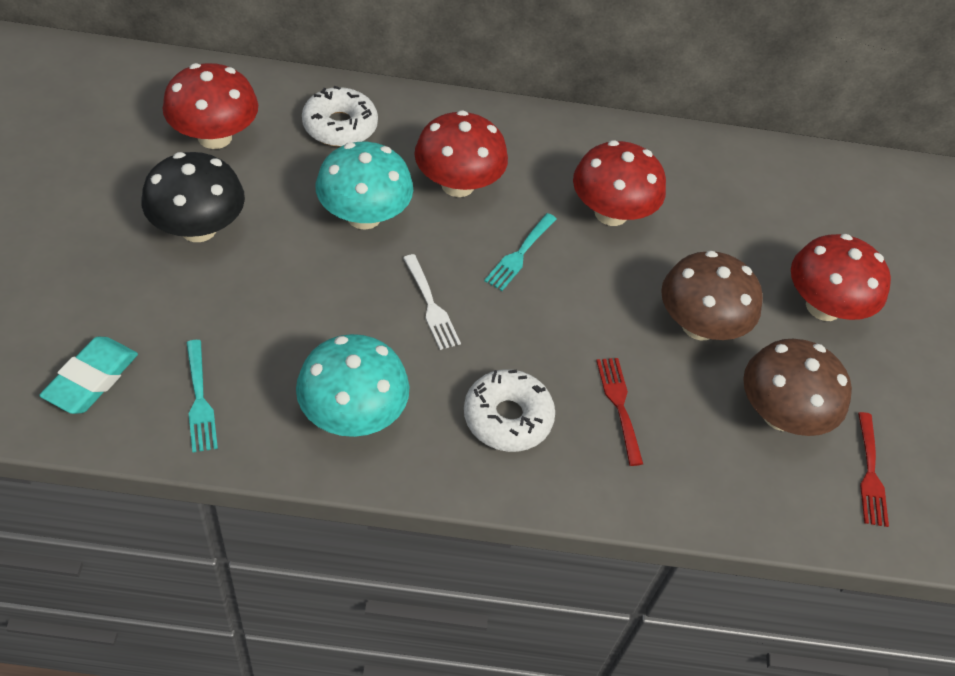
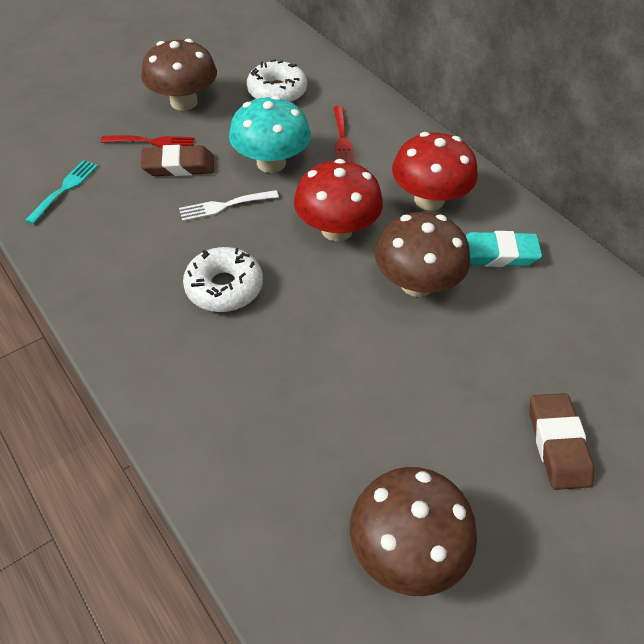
black mushroom: 1 -> 0
brown eraser: 0 -> 2
brown mushroom: 2 -> 3
red mushroom: 4 -> 2
turquoise fork: 2 -> 1
turquoise mushroom: 2 -> 1

